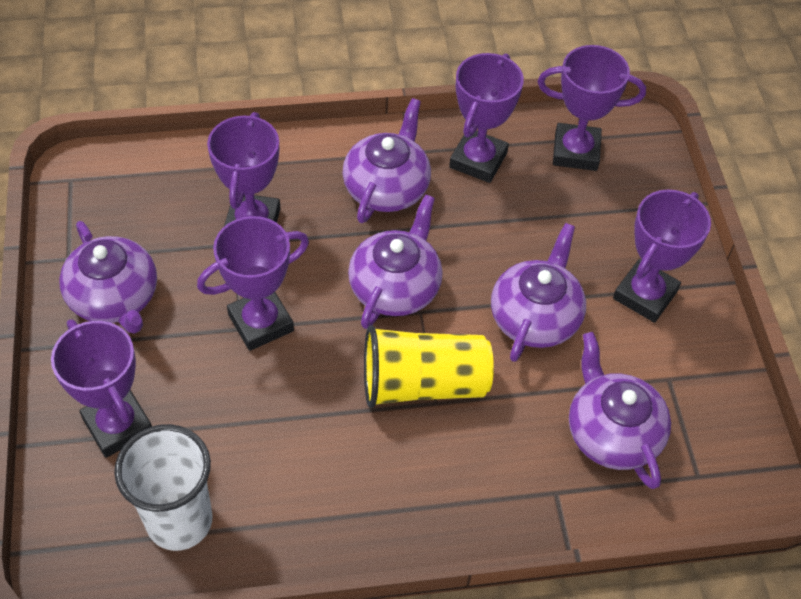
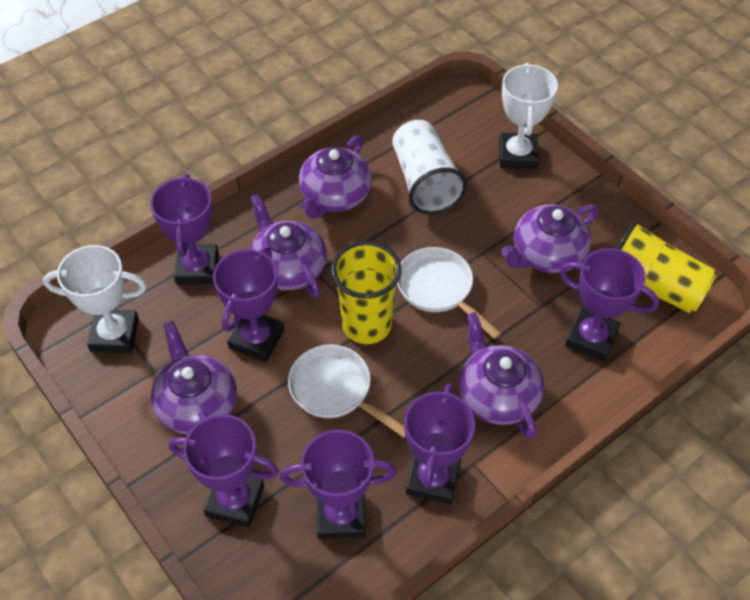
white pan: 0 -> 2
white trophy: 0 -> 2
yellow cup: 1 -> 2

